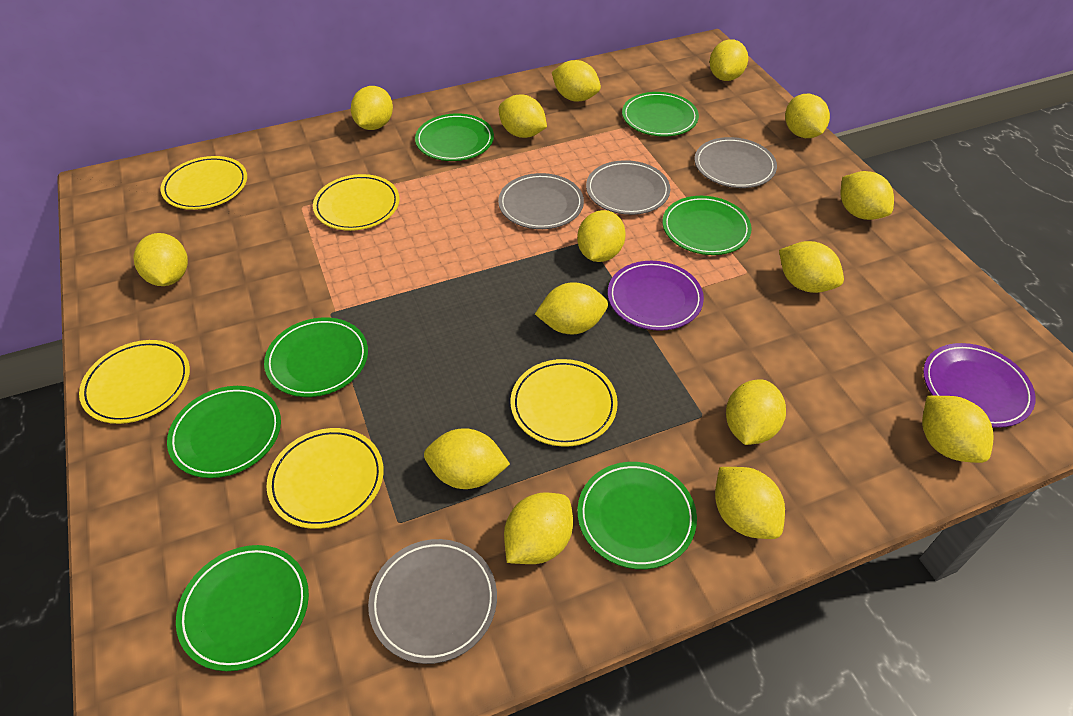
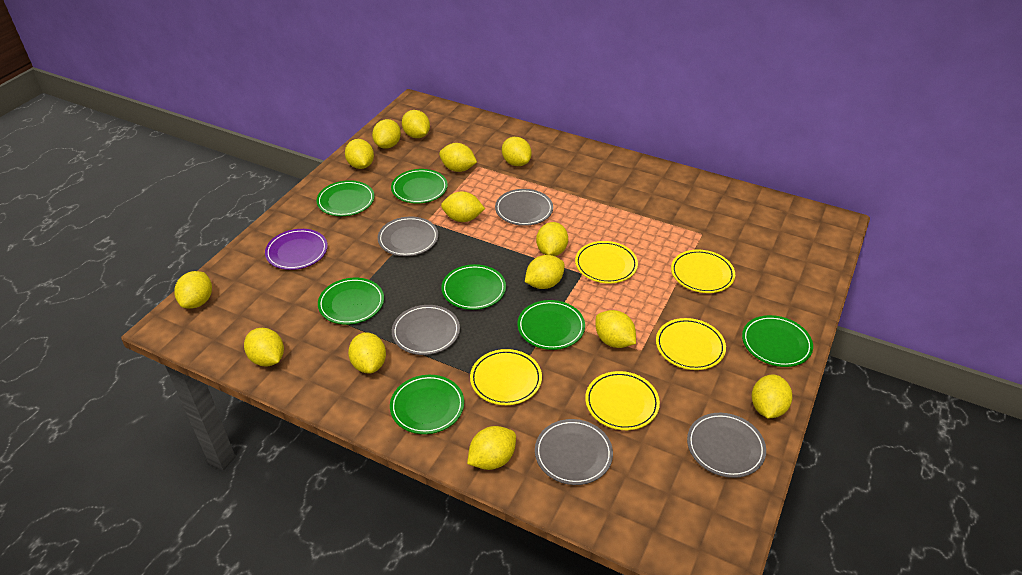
grey plate: 4 -> 5
purple plate: 2 -> 1
yellow lemon: 15 -> 14

